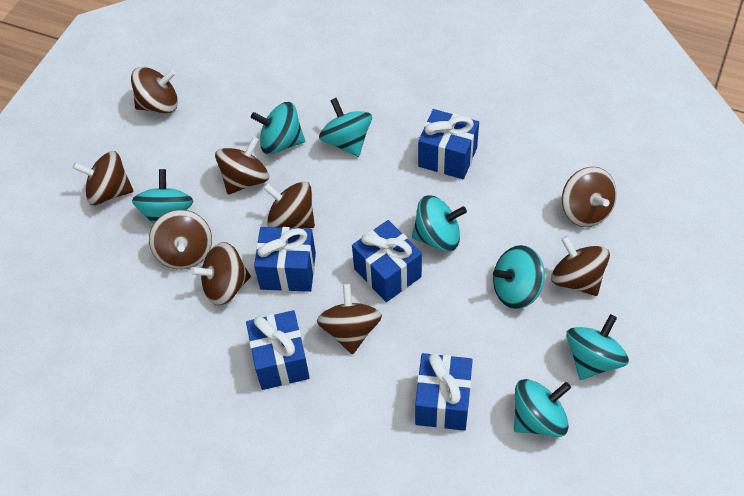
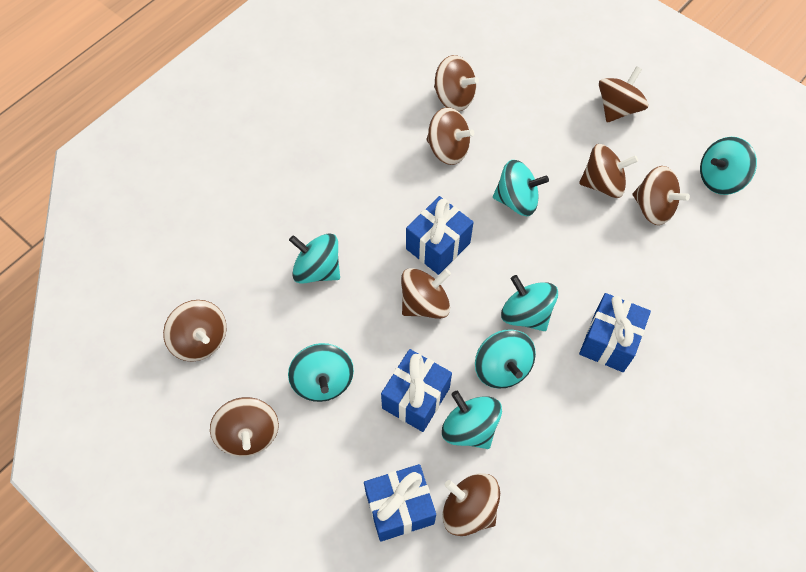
blue gift: 5 -> 4

